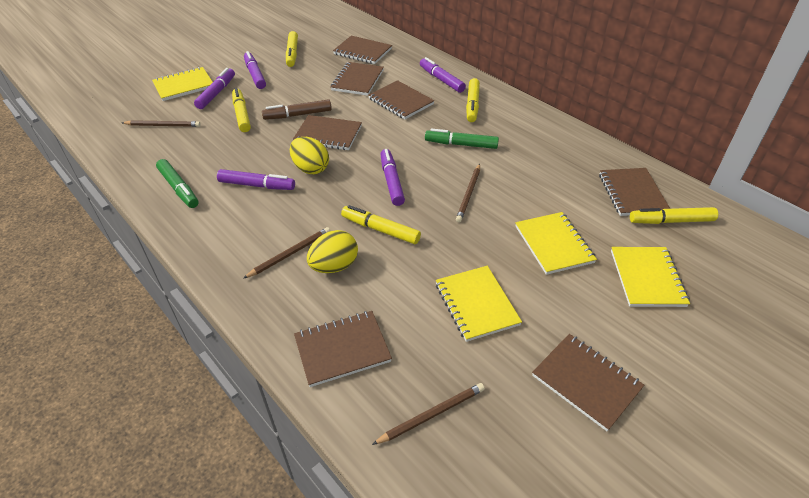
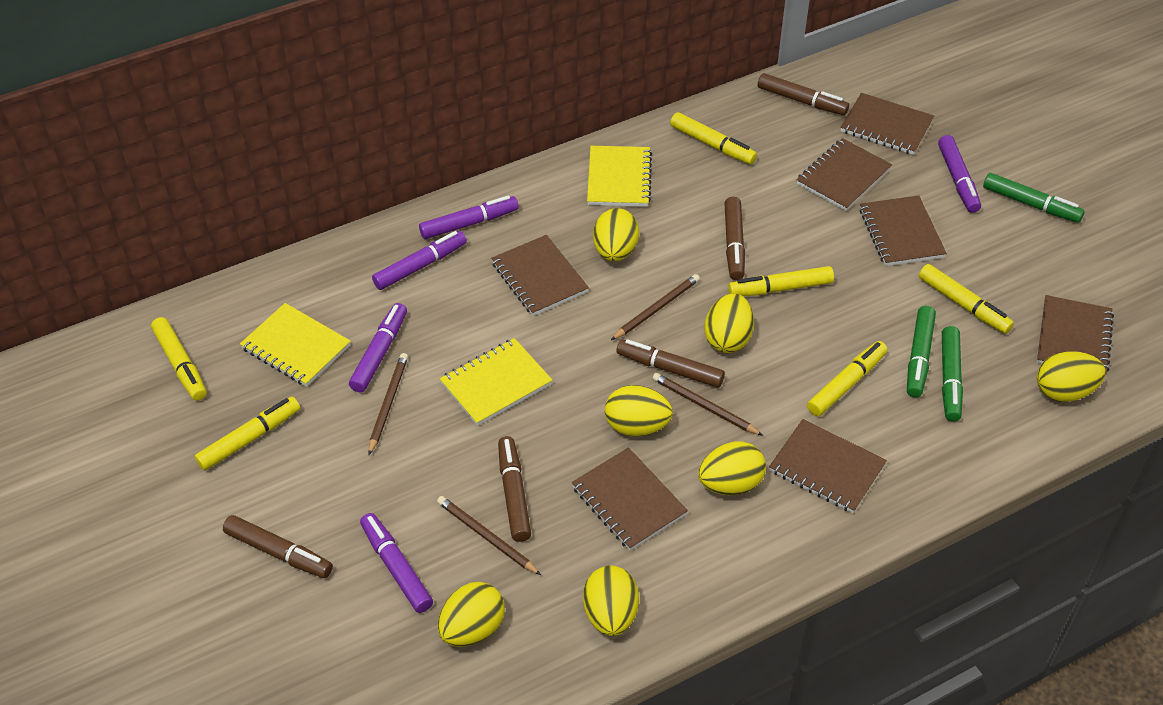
brown marker: 1 -> 5
green marker: 2 -> 3
yellow egg: 2 -> 7
yellow marker: 5 -> 6
yellow notebook: 4 -> 3

